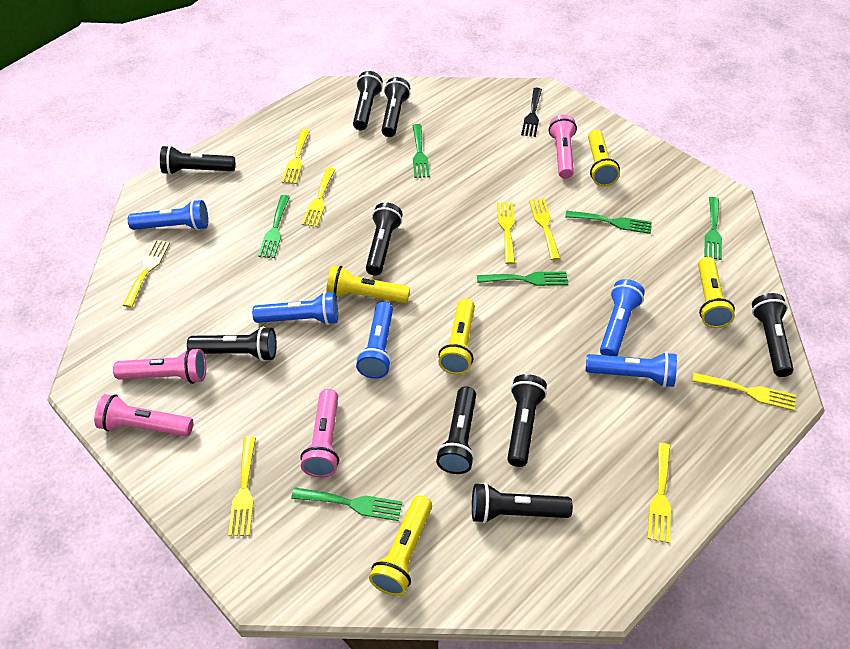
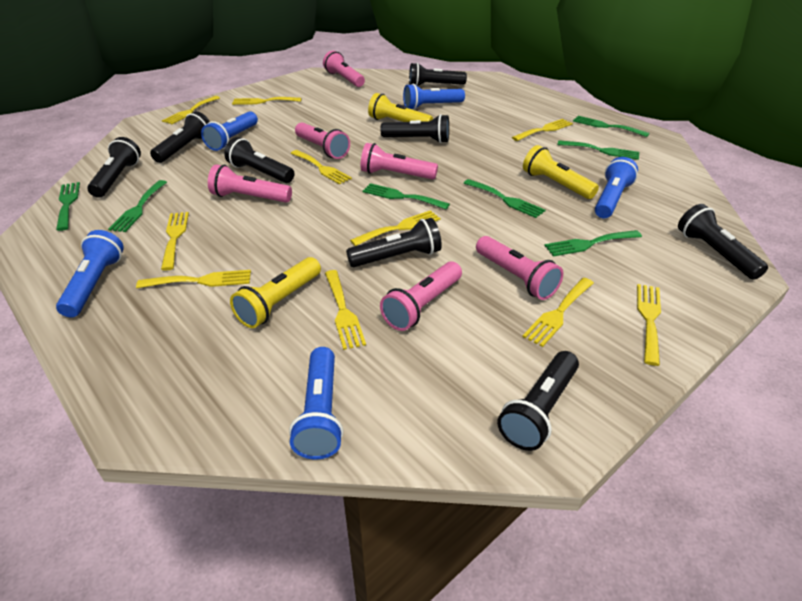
black flashlight: 9 -> 8
black fork: 1 -> 0
green fork: 6 -> 7
pink flashlight: 4 -> 6
yellow flashlight: 5 -> 3
yellow fork: 8 -> 10

